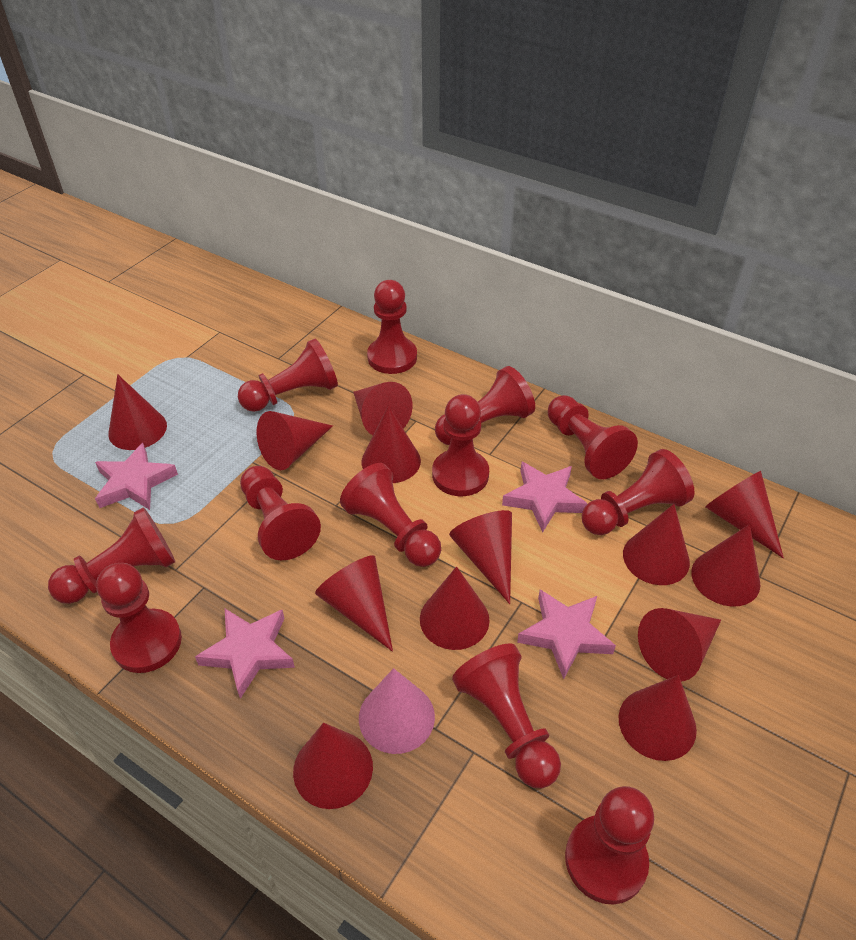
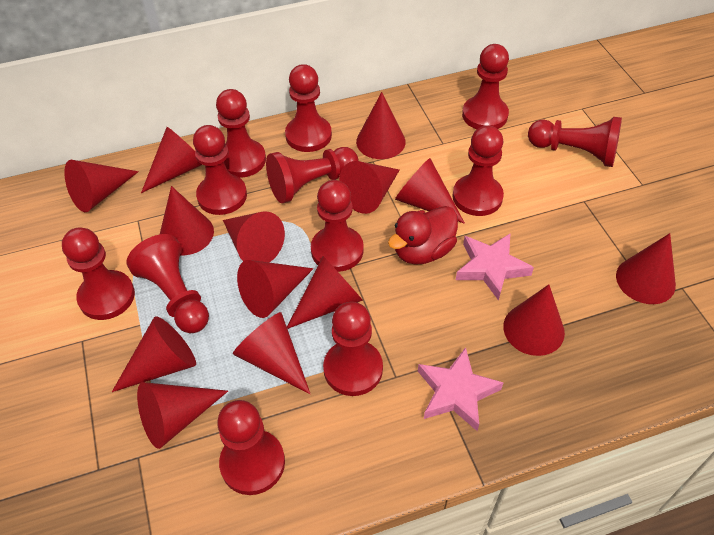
pink cone: 1 -> 0
pink star: 4 -> 2
red cone: 13 -> 14
red duck: 0 -> 1

